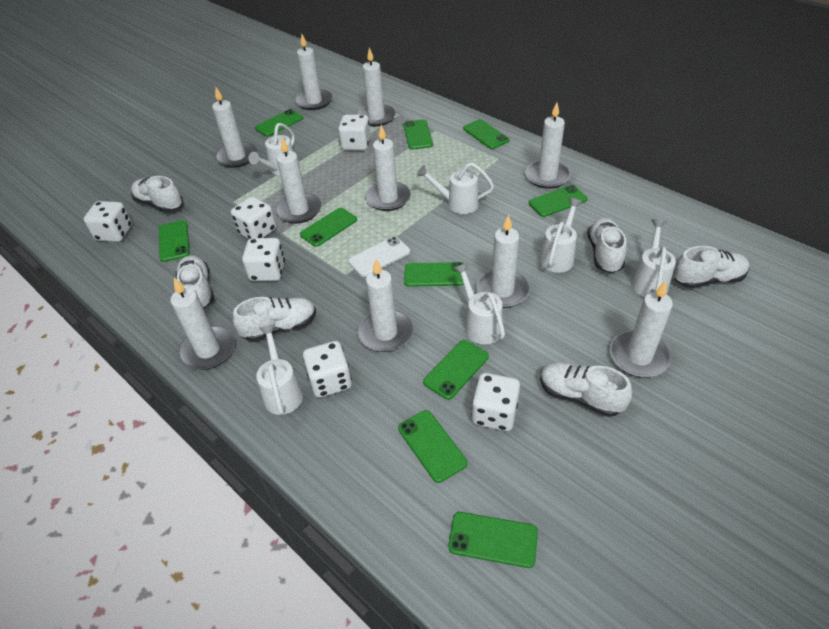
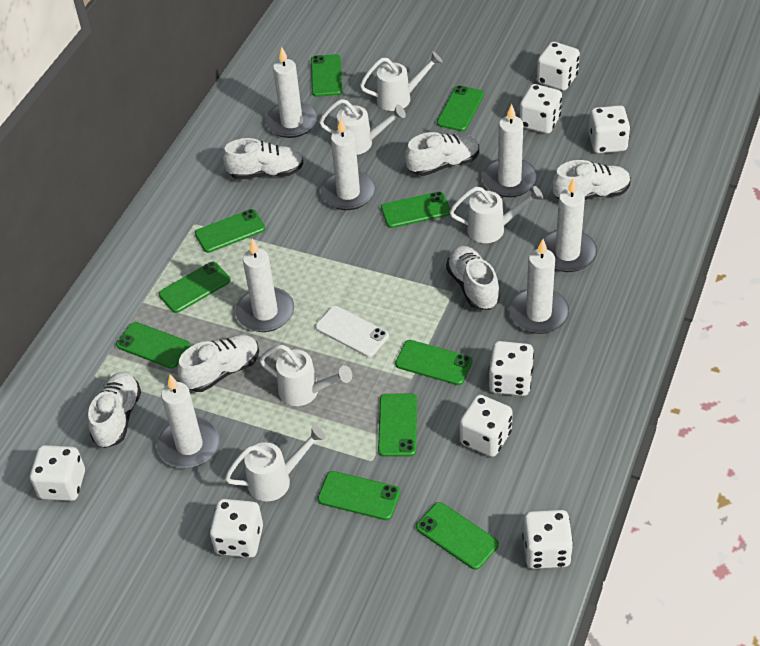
white candle: 10 -> 7
white dice: 6 -> 8
white watering can: 6 -> 5

